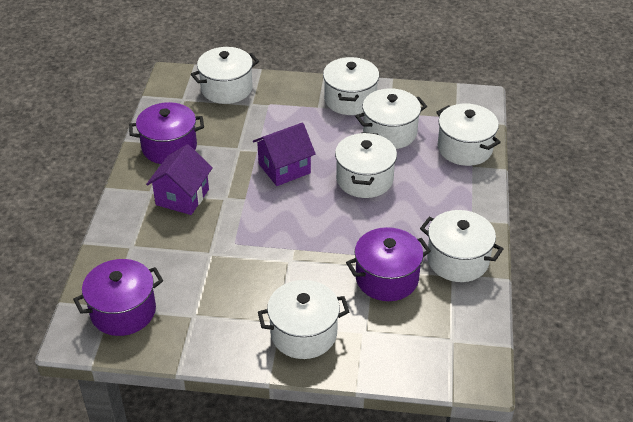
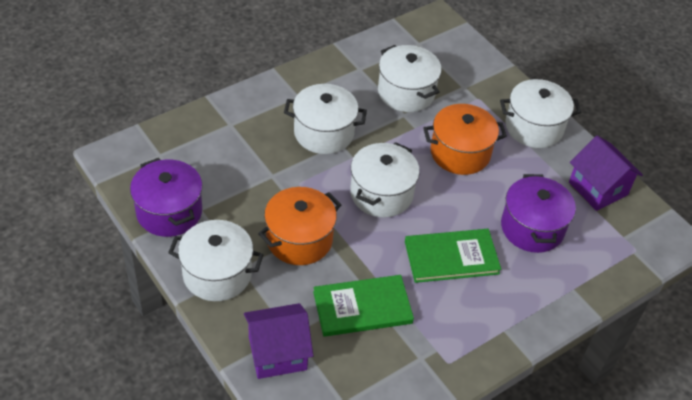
green book: 0 -> 2
orange pot: 0 -> 2
purple pot: 3 -> 2
white pot: 7 -> 5

